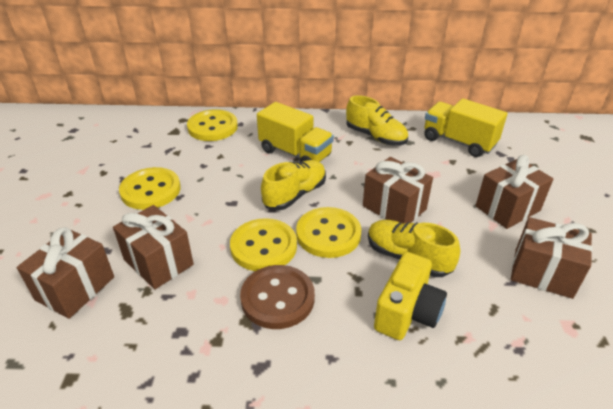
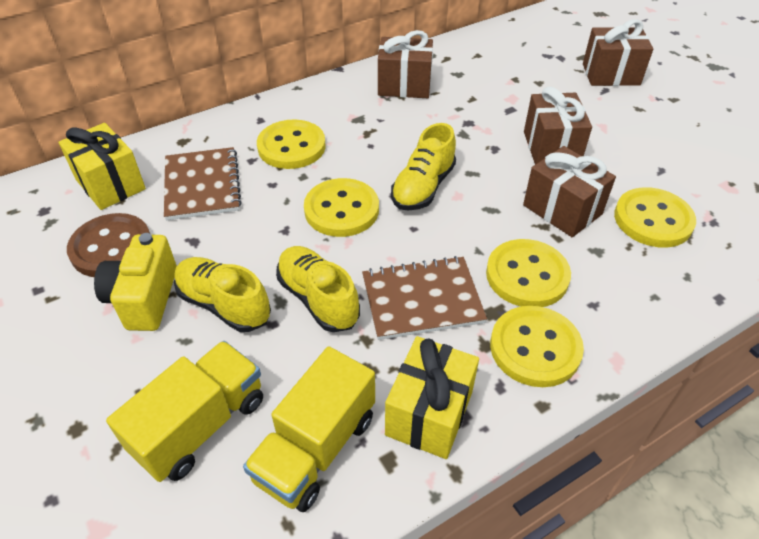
brown gift: 5 -> 4
brown notebook: 0 -> 2
yellow button: 4 -> 5
yellow gift: 0 -> 2

